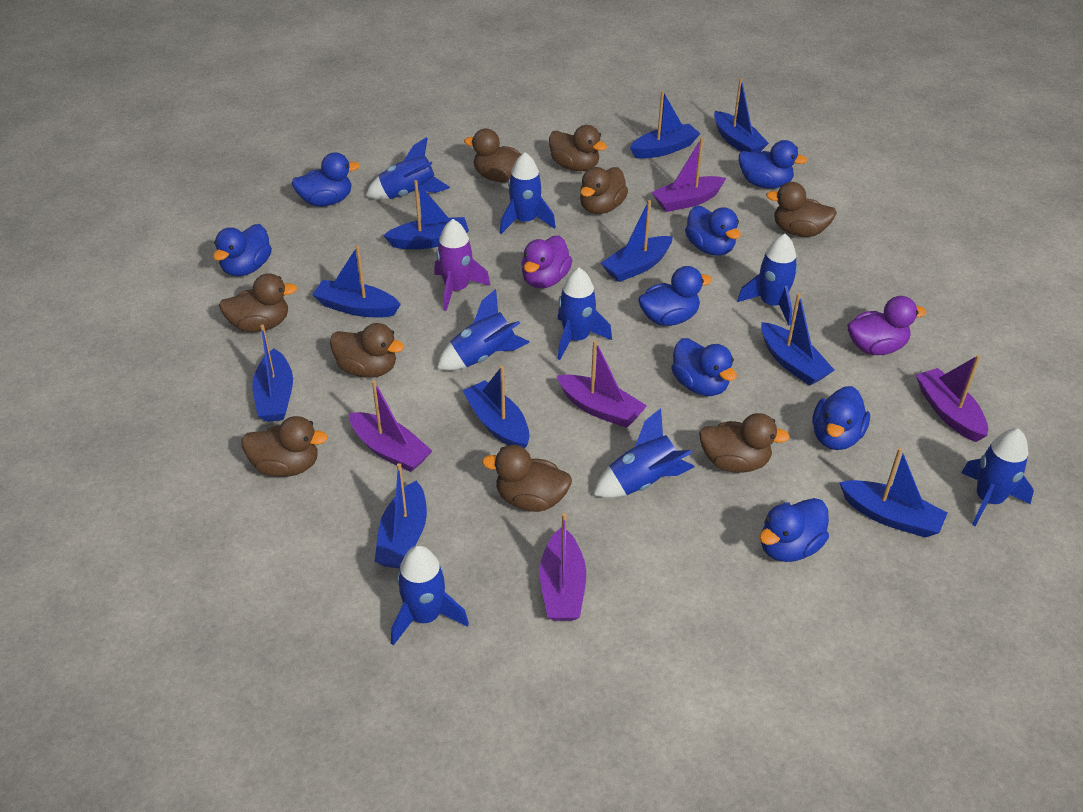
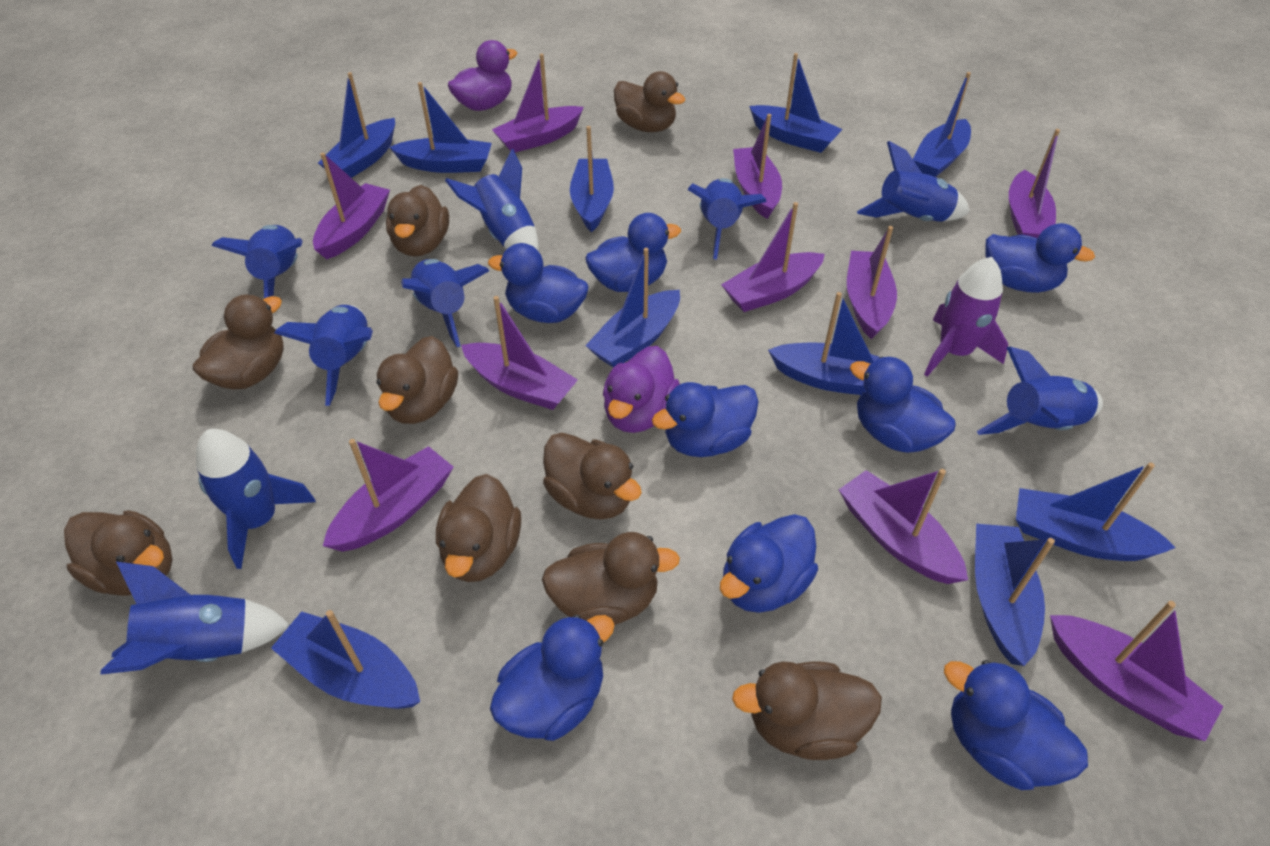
blue rocket: 8 -> 9
purple boat: 5 -> 10

